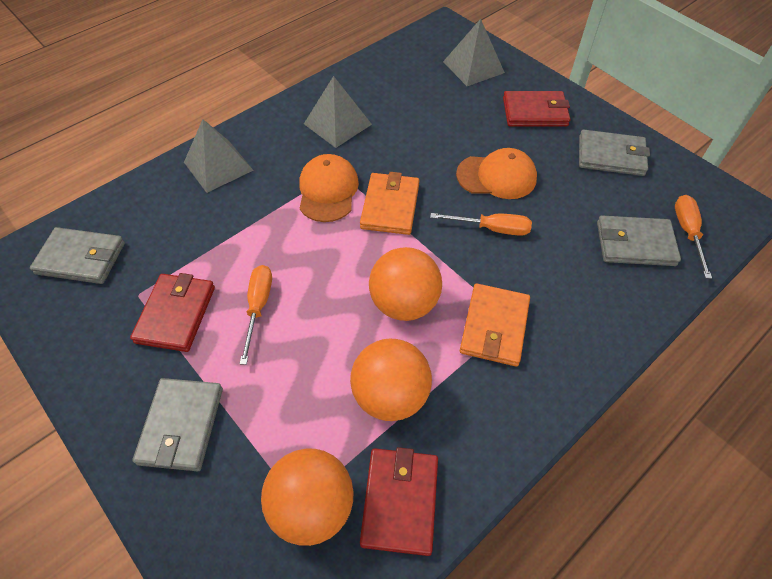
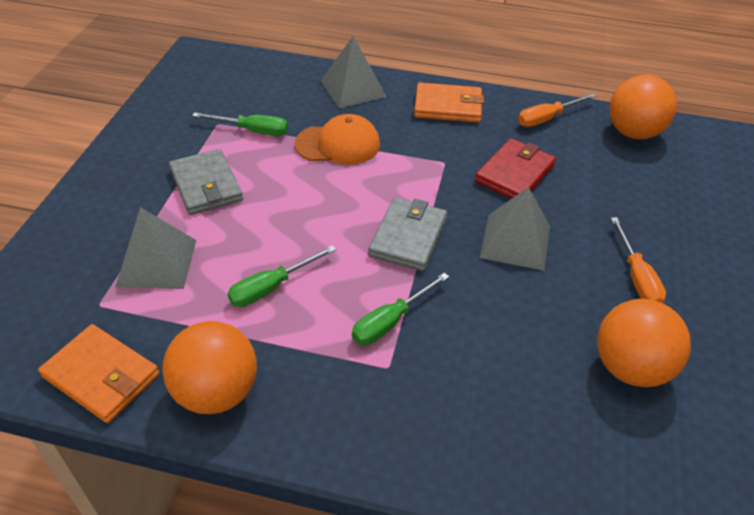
green screwdriver: 0 -> 3
grey wallet: 4 -> 2
orange cap: 2 -> 1
orange screwdriver: 3 -> 2
red wallet: 3 -> 1

